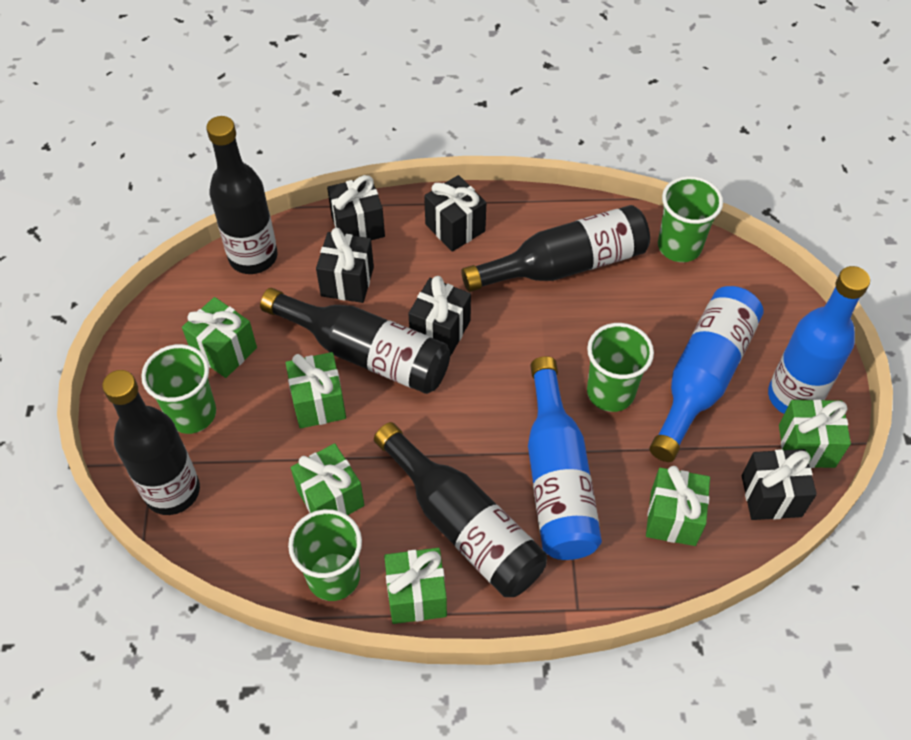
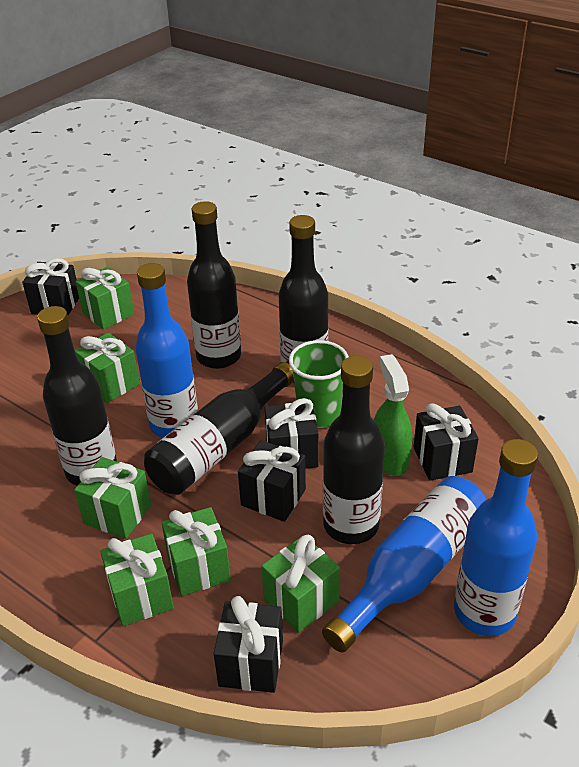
green cup: 4 -> 1
green spray bottle: 0 -> 1

